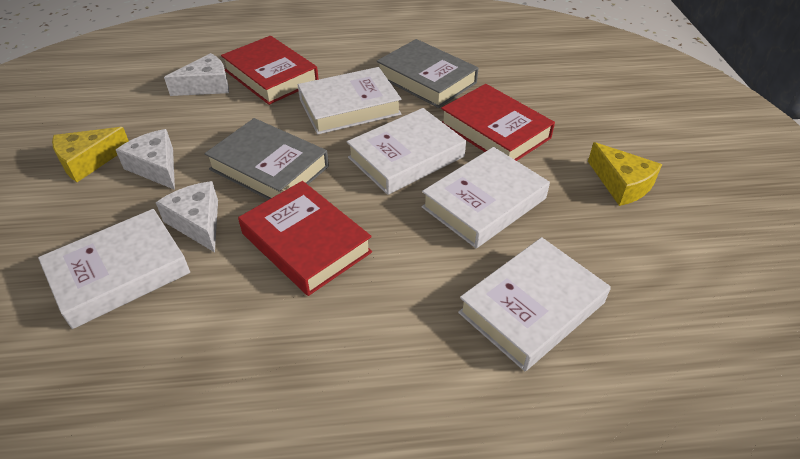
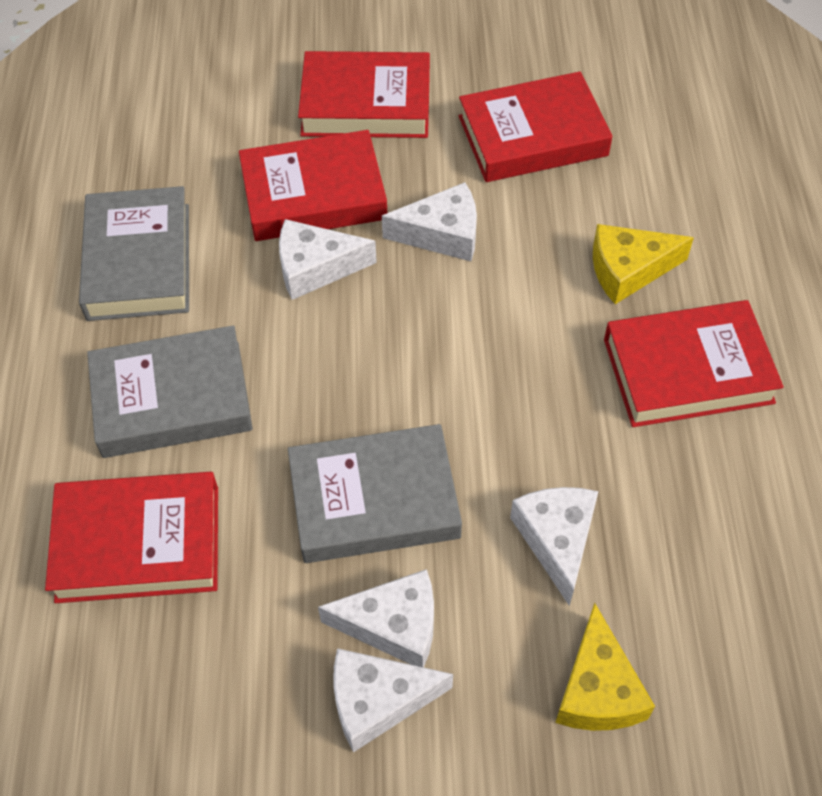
grey book: 2 -> 3
red book: 3 -> 5
white book: 5 -> 0
white cheese: 3 -> 5

